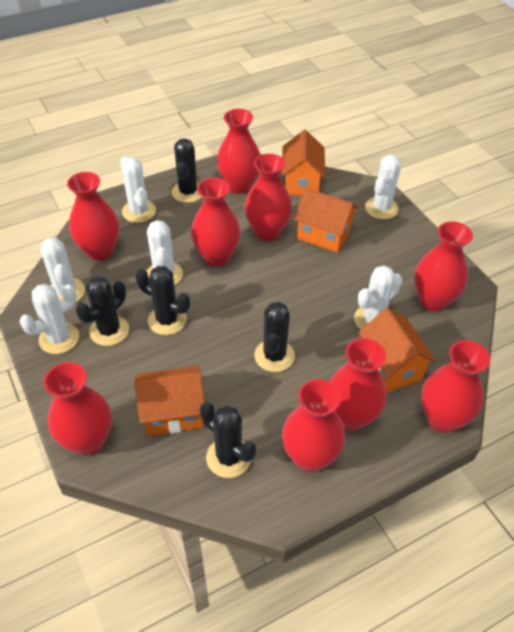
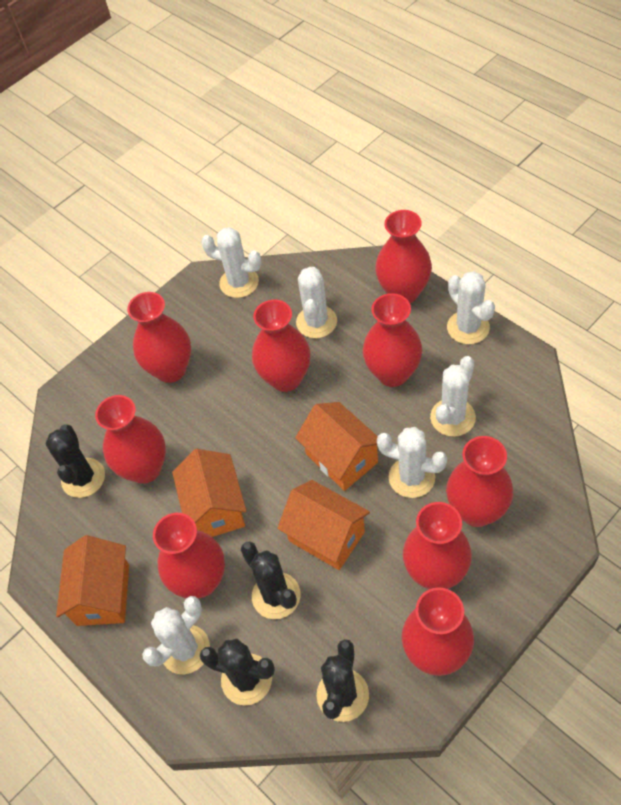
black cactus: 5 -> 4

